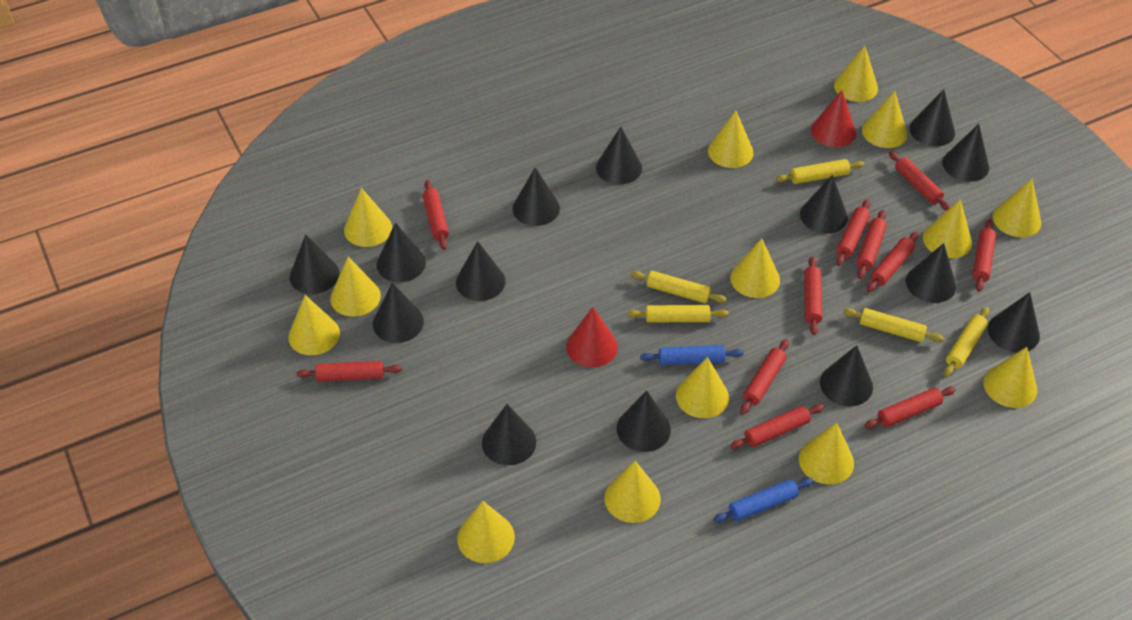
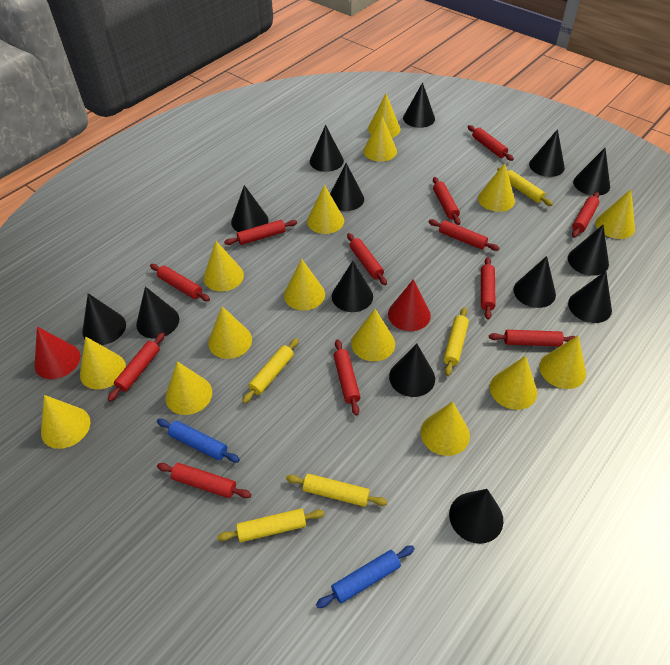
red rolling pin: 11 -> 12
yellow cone: 14 -> 15

